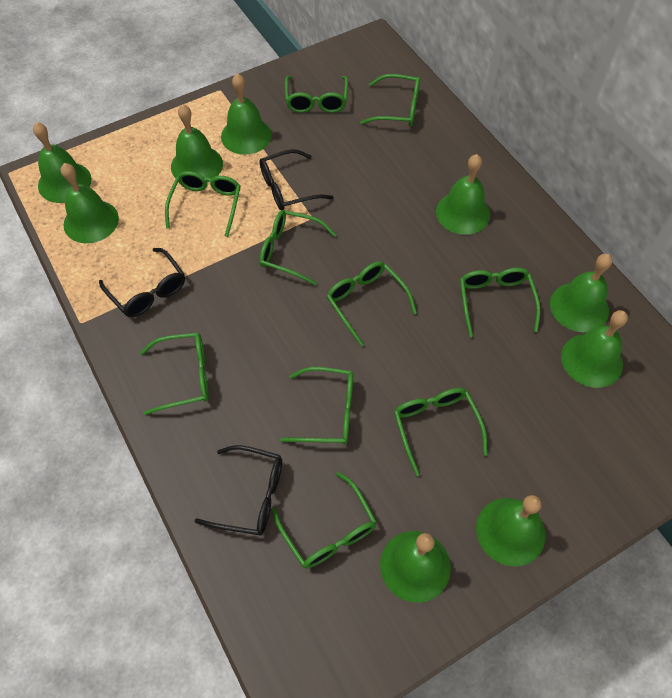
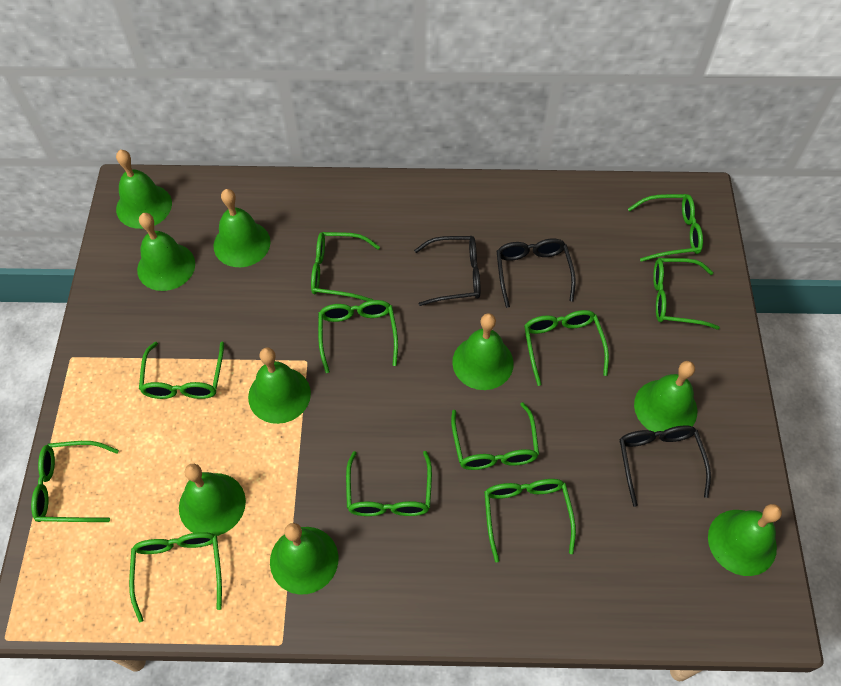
green glasses: 10 -> 11

